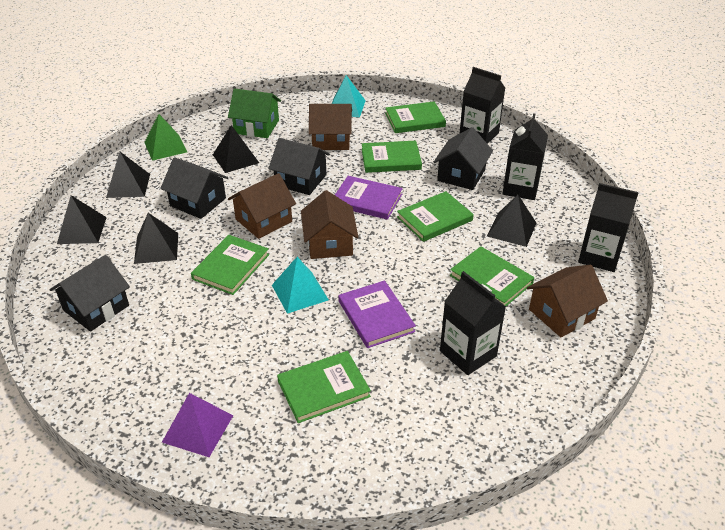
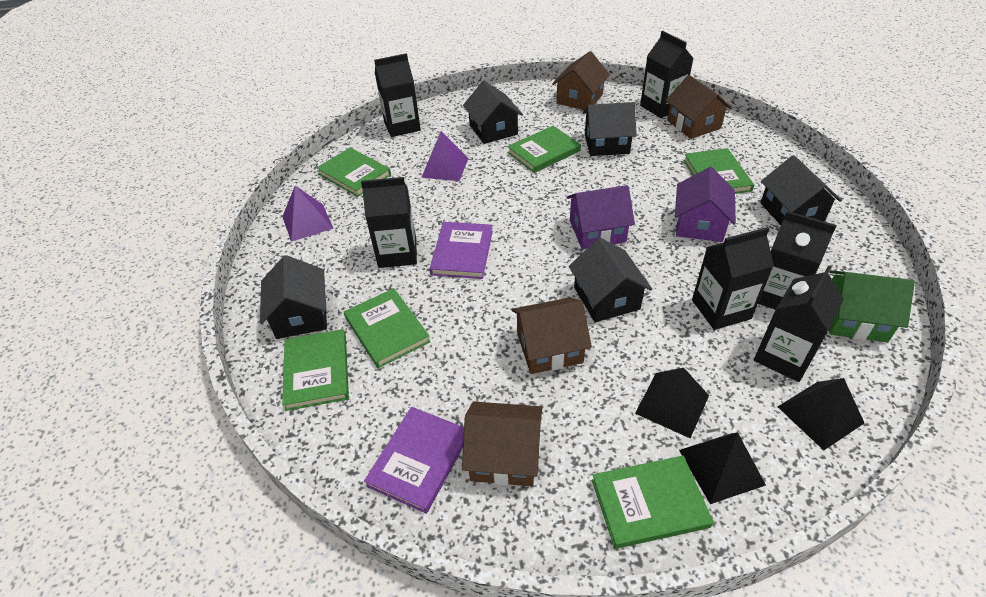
black carton: 4 -> 6
black house: 4 -> 5
black pyramid: 5 -> 3
green pyramid: 1 -> 0
purple house: 0 -> 2
purple pyramid: 1 -> 2
turquoise pyramid: 2 -> 0

